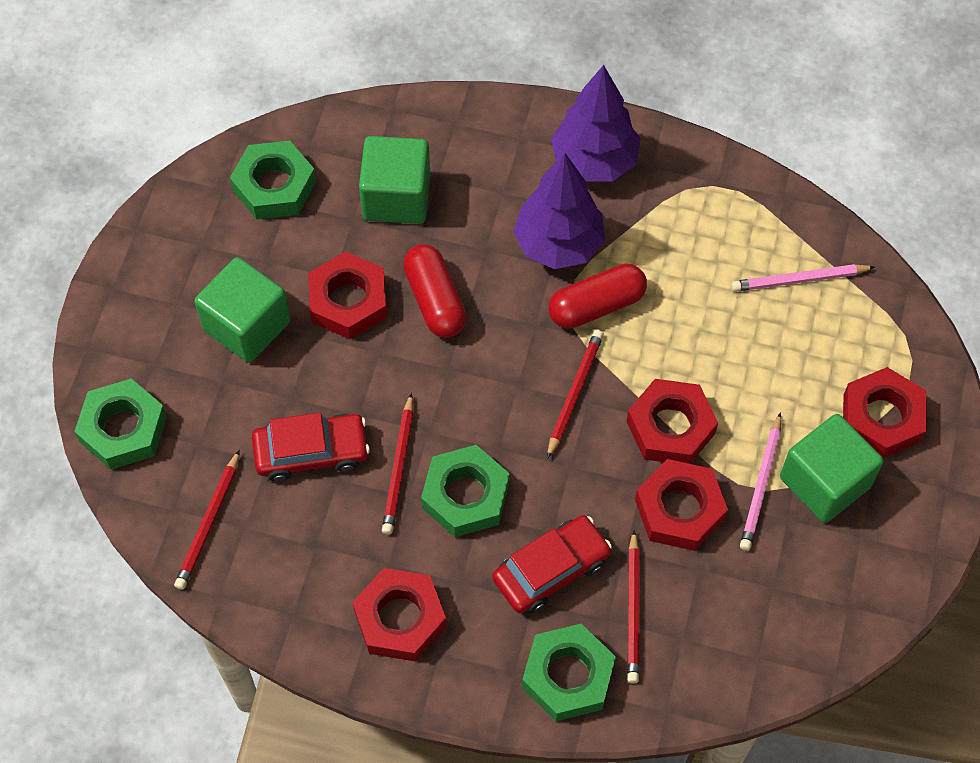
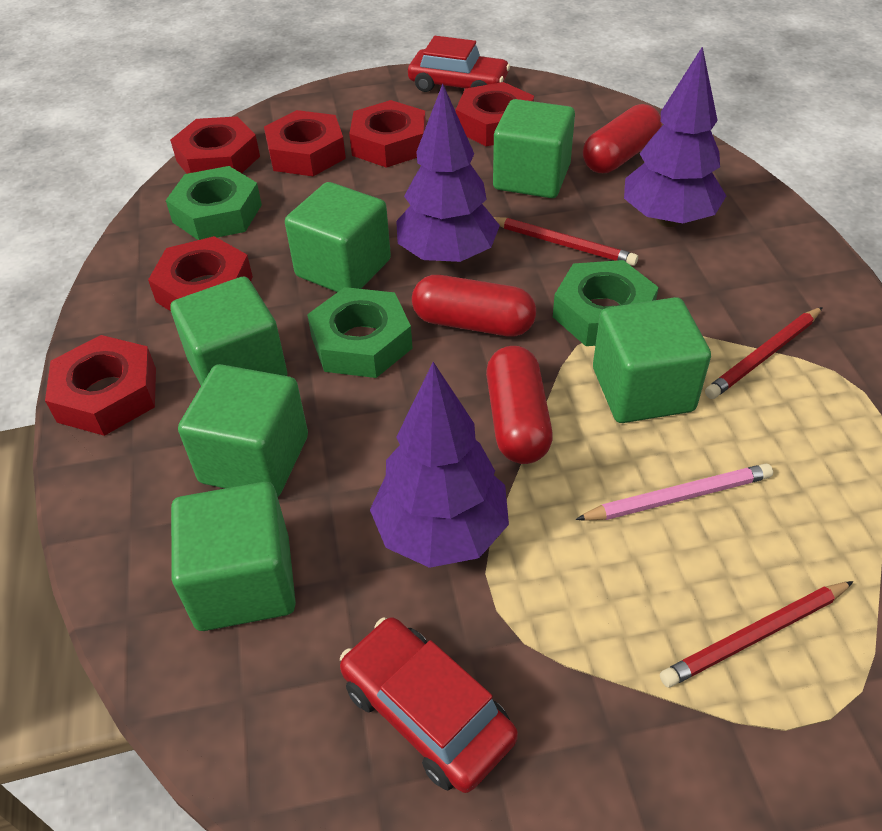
green cube: 3 -> 6
green nut: 4 -> 3
pink pencil: 2 -> 1
purple tree: 2 -> 3
red capsule: 2 -> 3
red nut: 5 -> 6
red pencil: 4 -> 3

